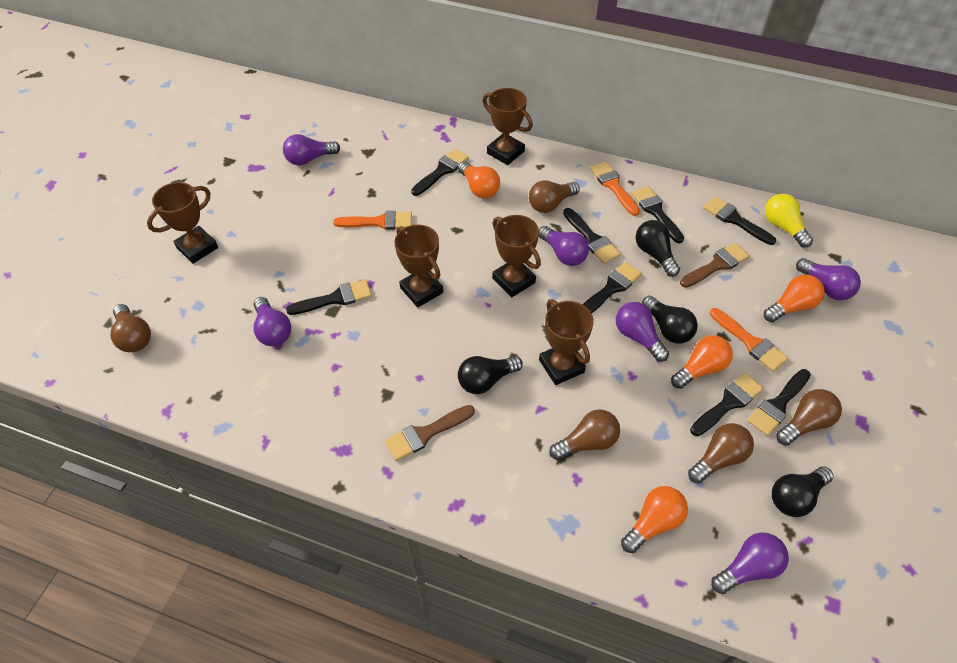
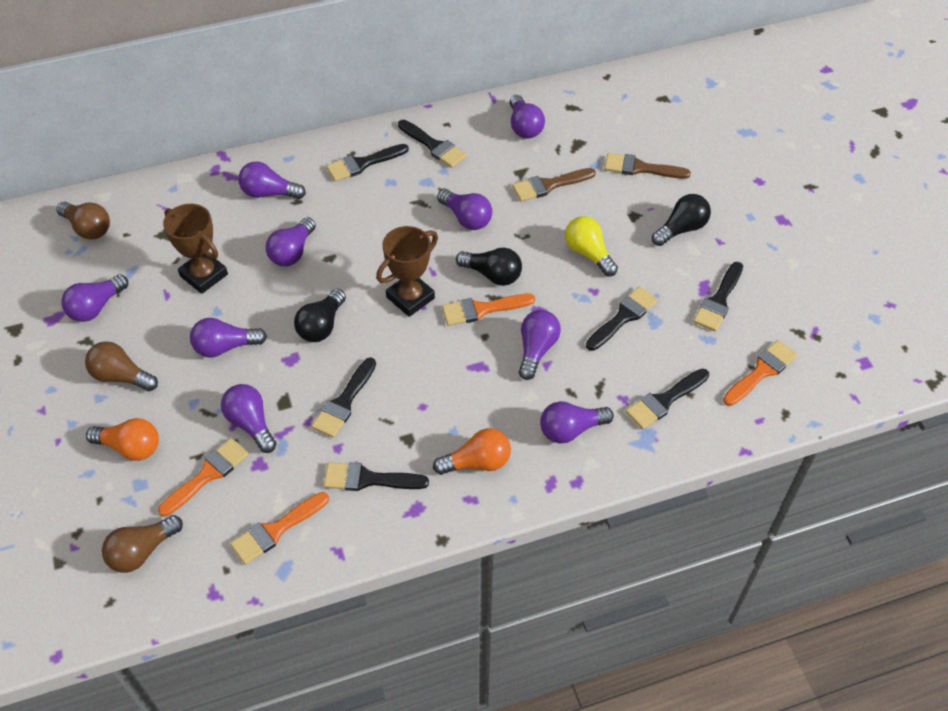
black brush: 8 -> 7
black light bulb: 4 -> 3
brown light bulb: 5 -> 3
brown trophy: 5 -> 2
orange brush: 3 -> 4
orange light bulb: 4 -> 2
purple light bulb: 6 -> 9

